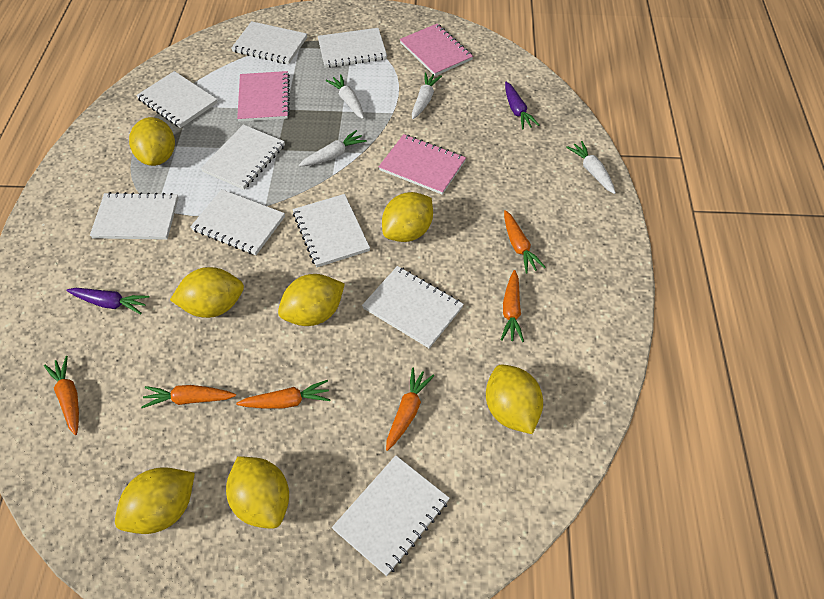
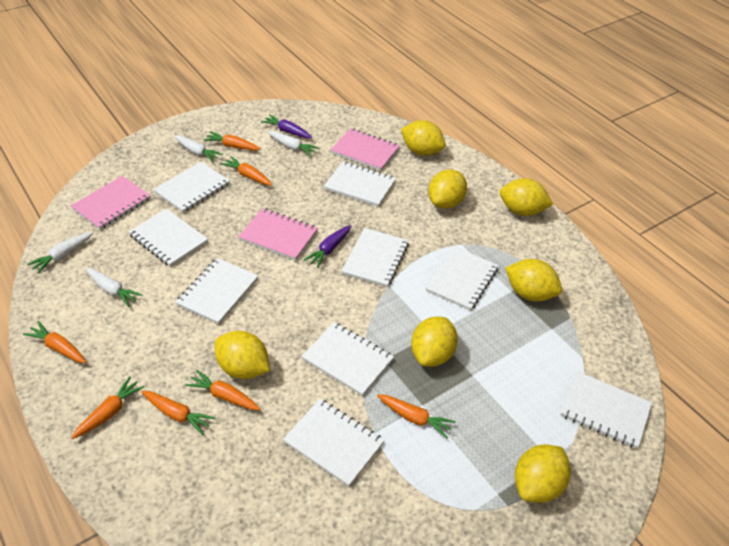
orange carrot: 6 -> 7

